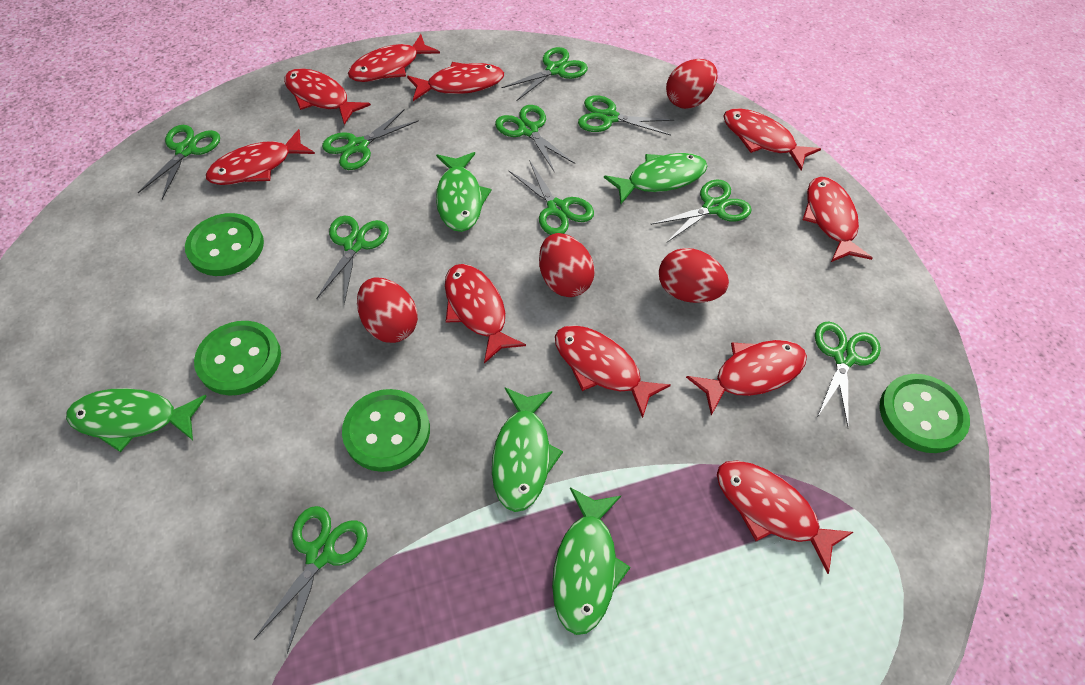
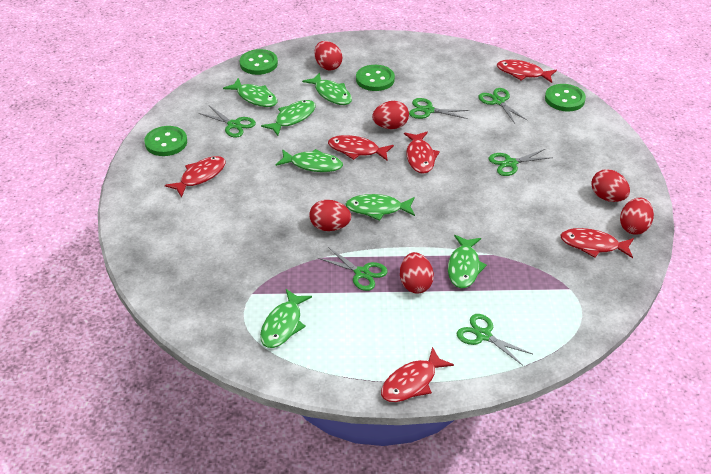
green fish: 5 -> 7
green scissors: 10 -> 6
red egg: 4 -> 6
red fish: 10 -> 6

